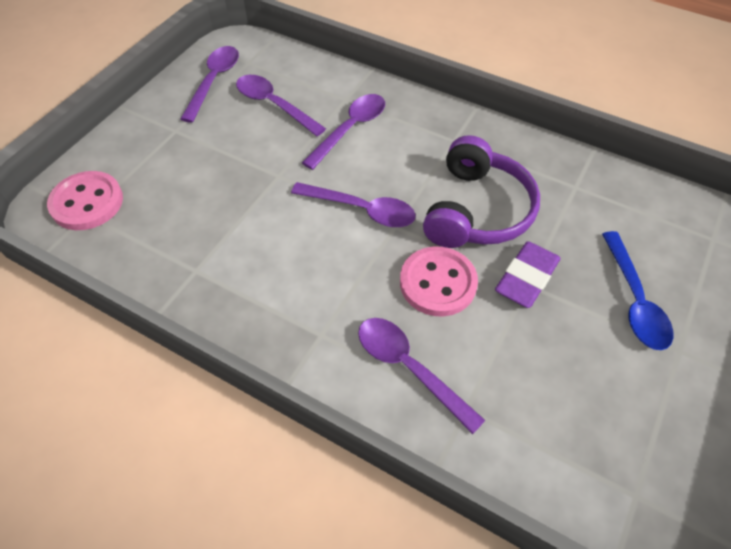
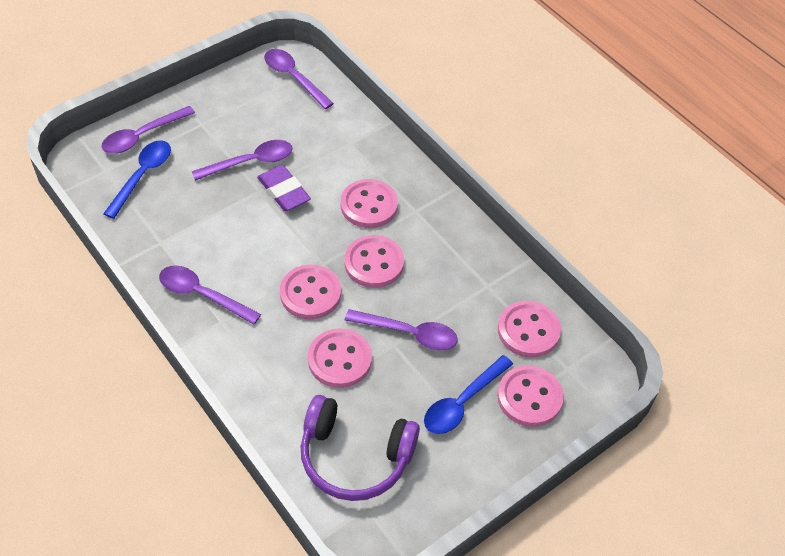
blue spoon: 1 -> 2
pink button: 2 -> 6

